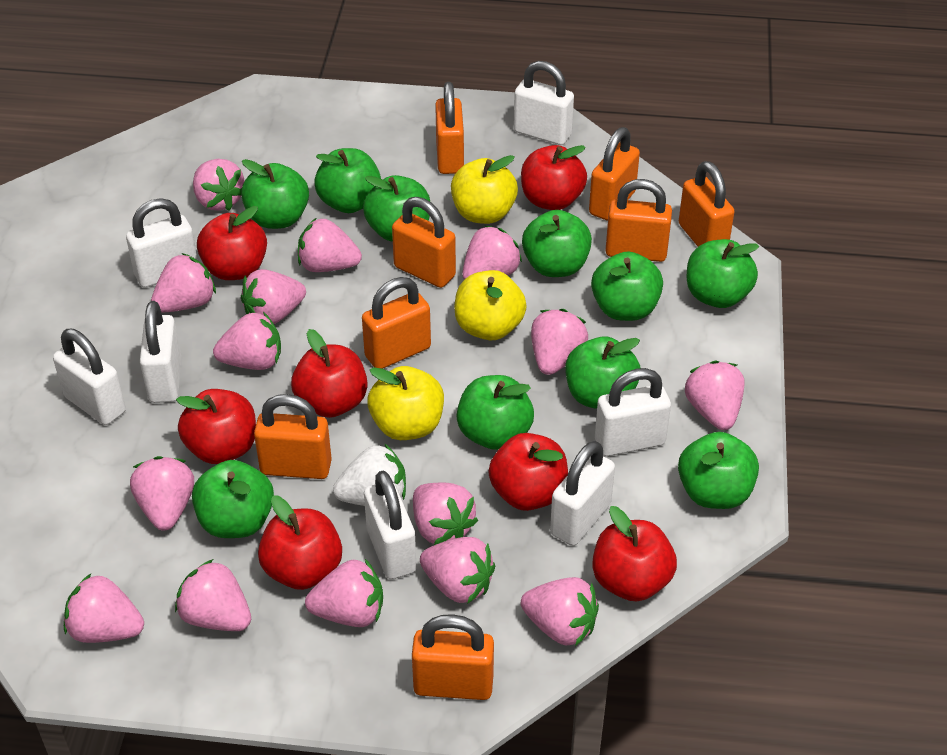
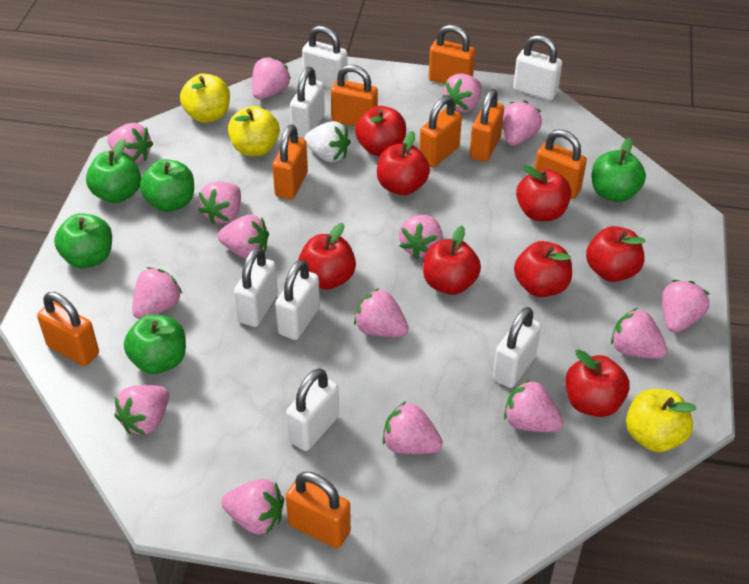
green apple: 10 -> 5
red apple: 7 -> 8

